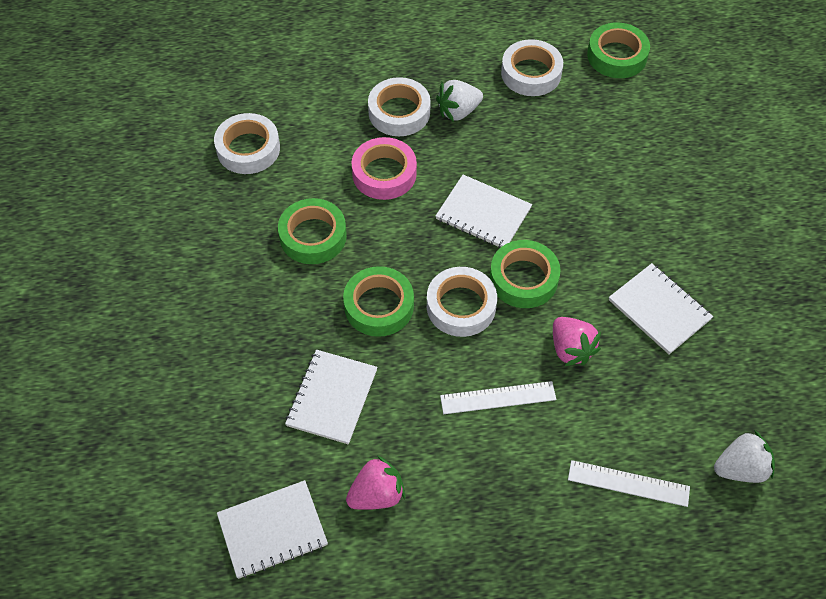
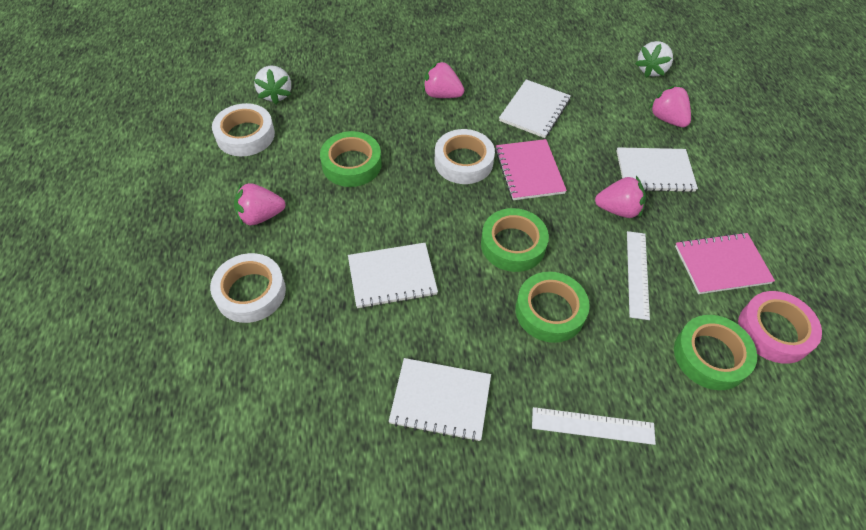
pink notebook: 0 -> 2
pink strawberry: 2 -> 4
white tape: 4 -> 3

